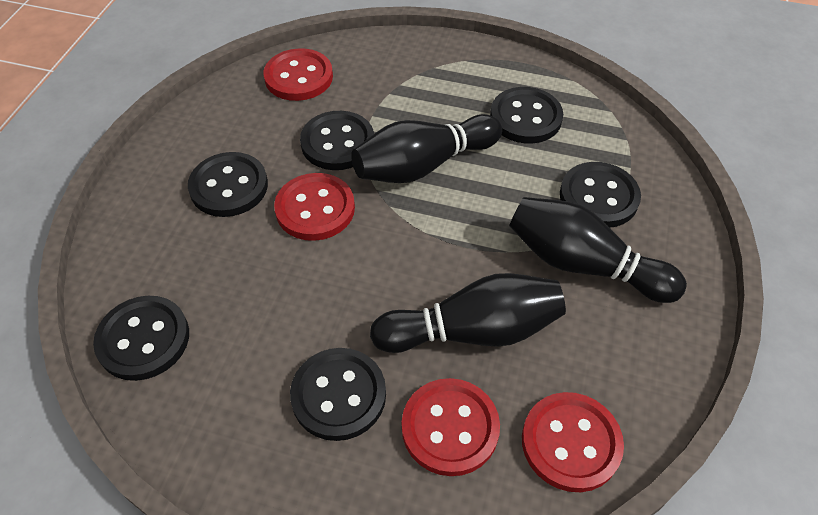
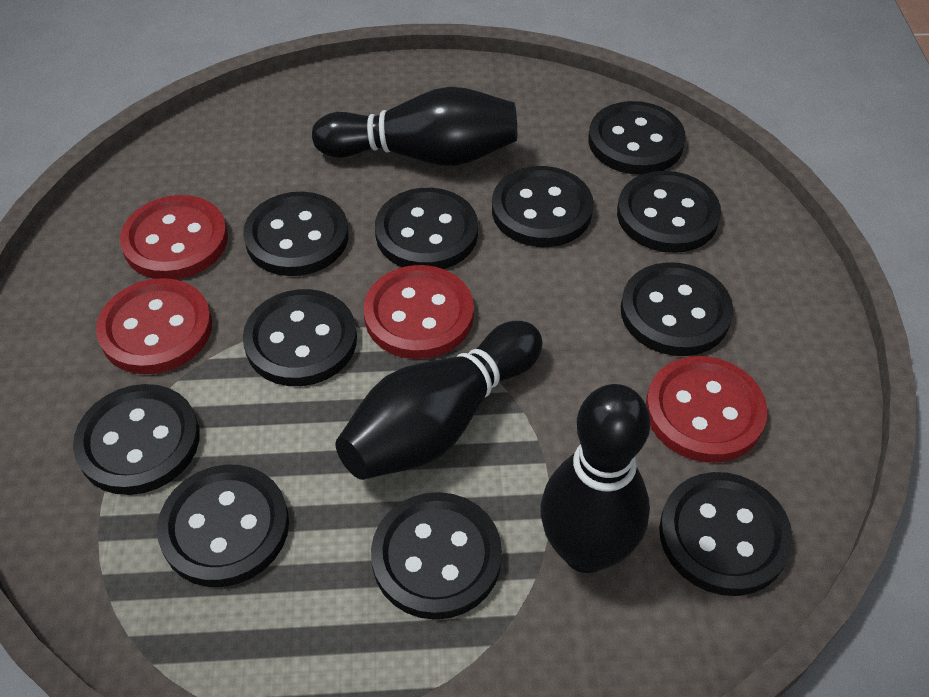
black button: 6 -> 11

